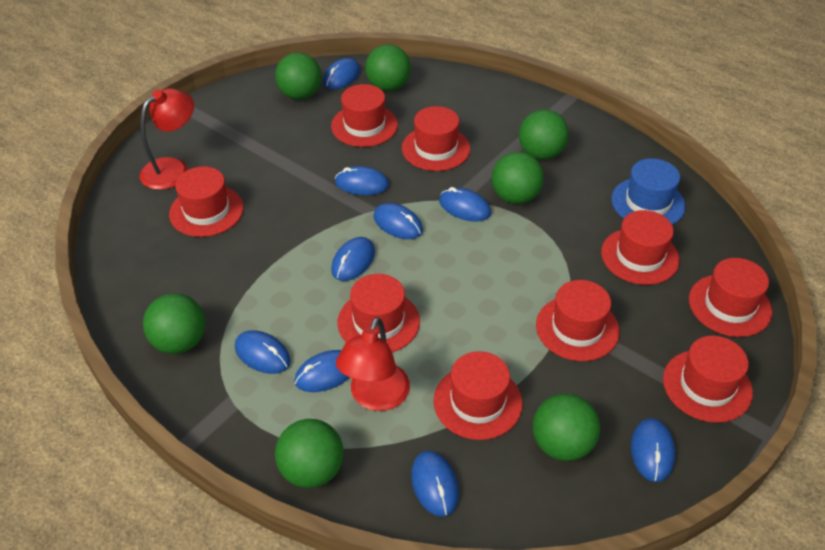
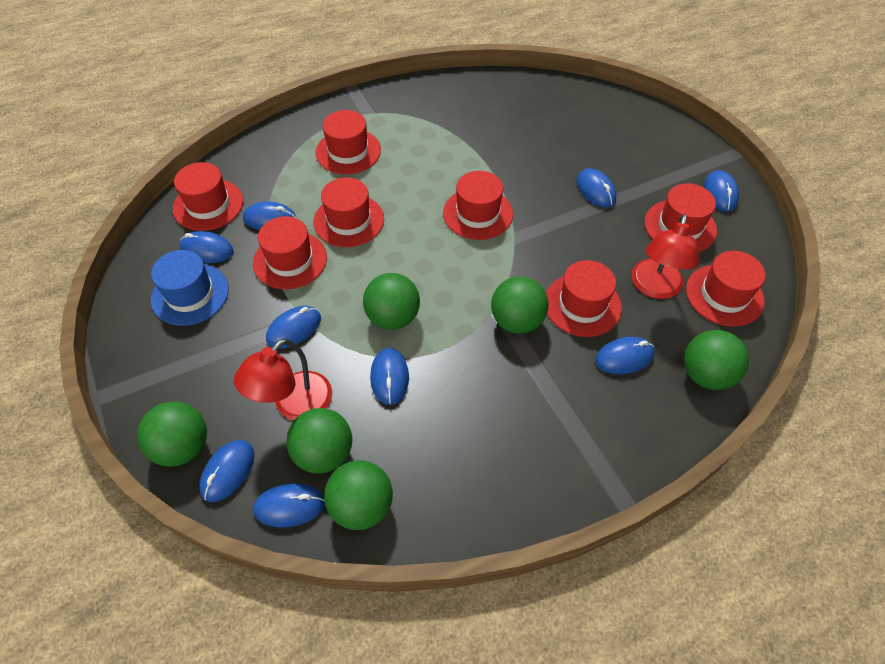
green ball: 7 -> 6
red hat: 9 -> 8

